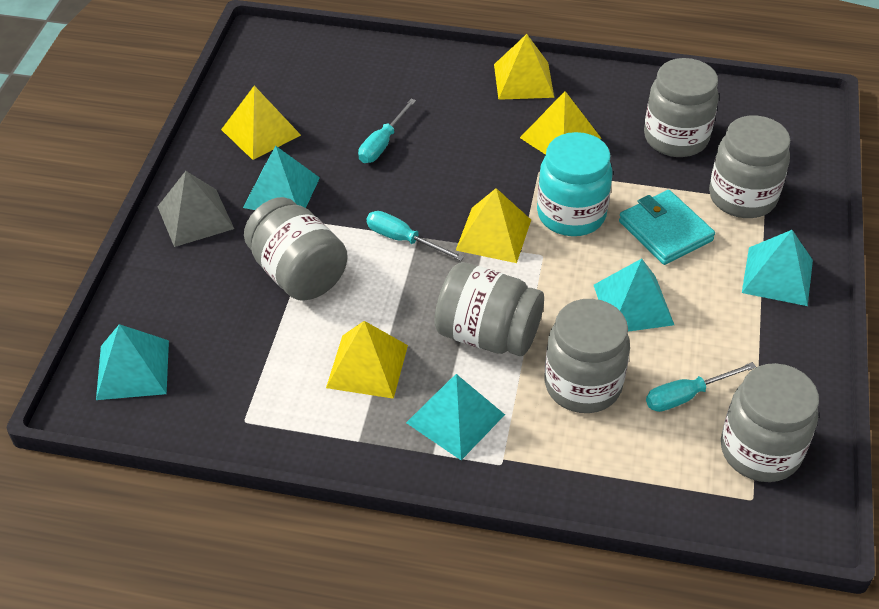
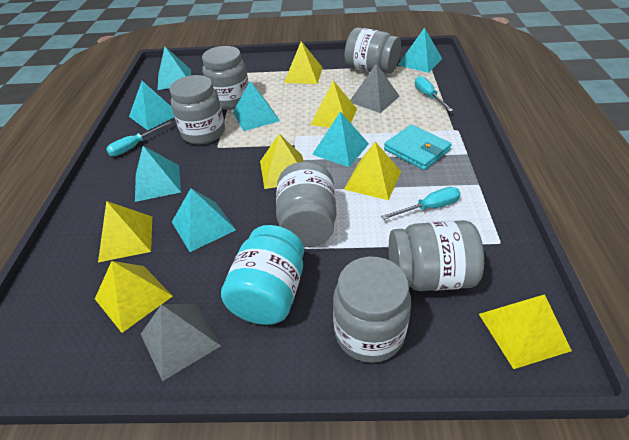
grey pyramid: 1 -> 2
turquoise pyramid: 5 -> 7
yellow pyramid: 5 -> 7

